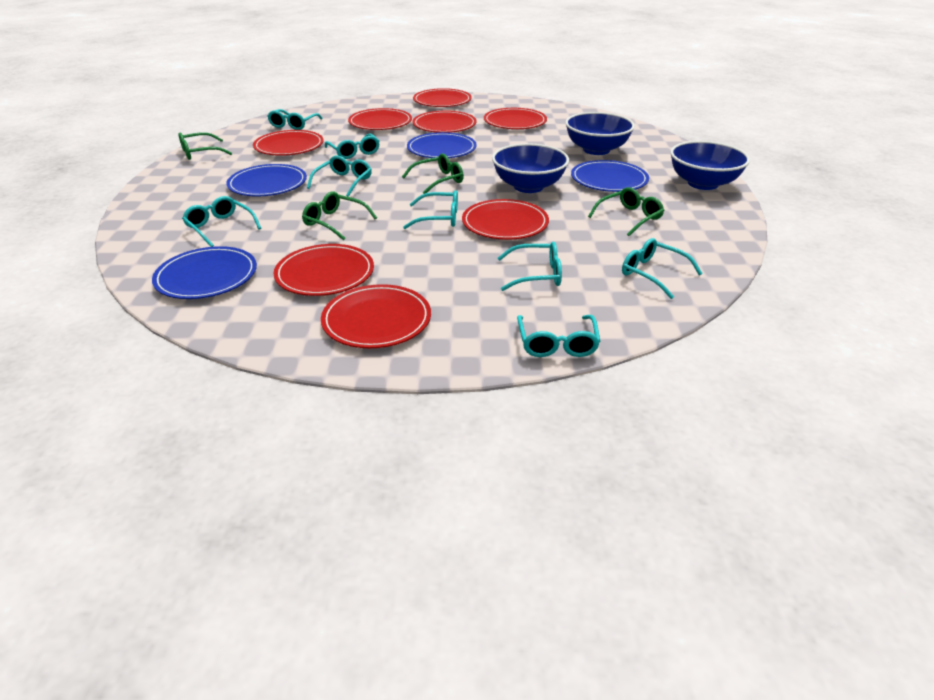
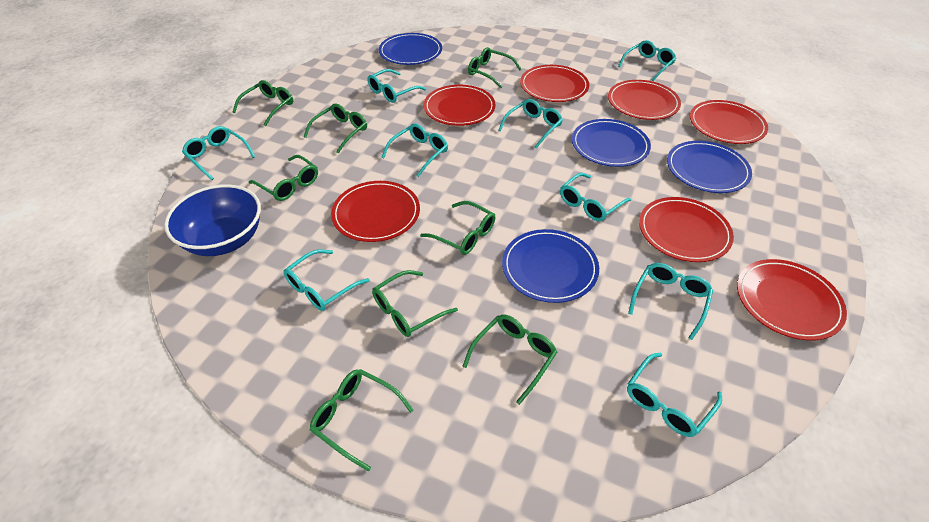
blue bowl: 3 -> 1
green glasses: 4 -> 8
red plate: 8 -> 7
turquoise glasses: 8 -> 9

